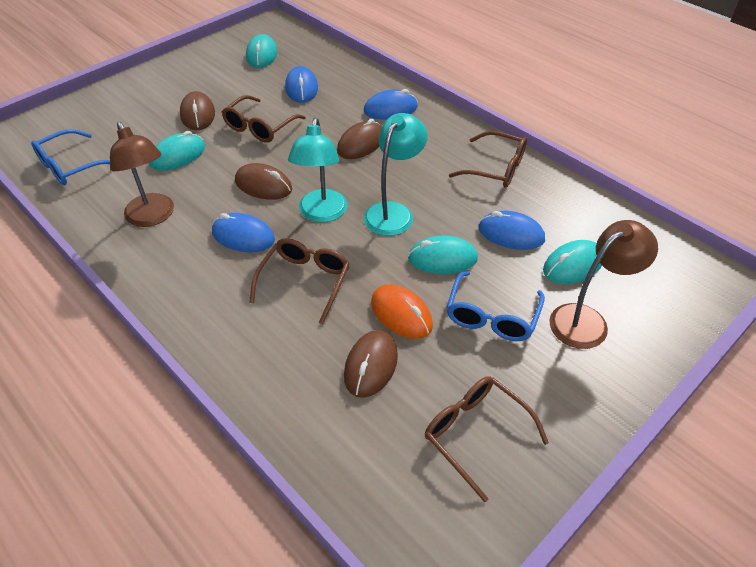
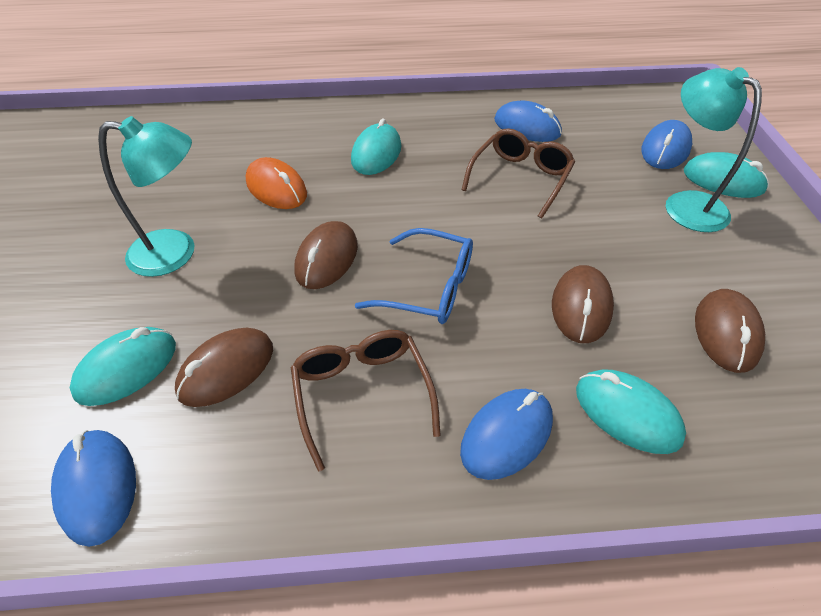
blue glasses: 2 -> 1
brown glasses: 4 -> 2
brown lamp: 2 -> 0

